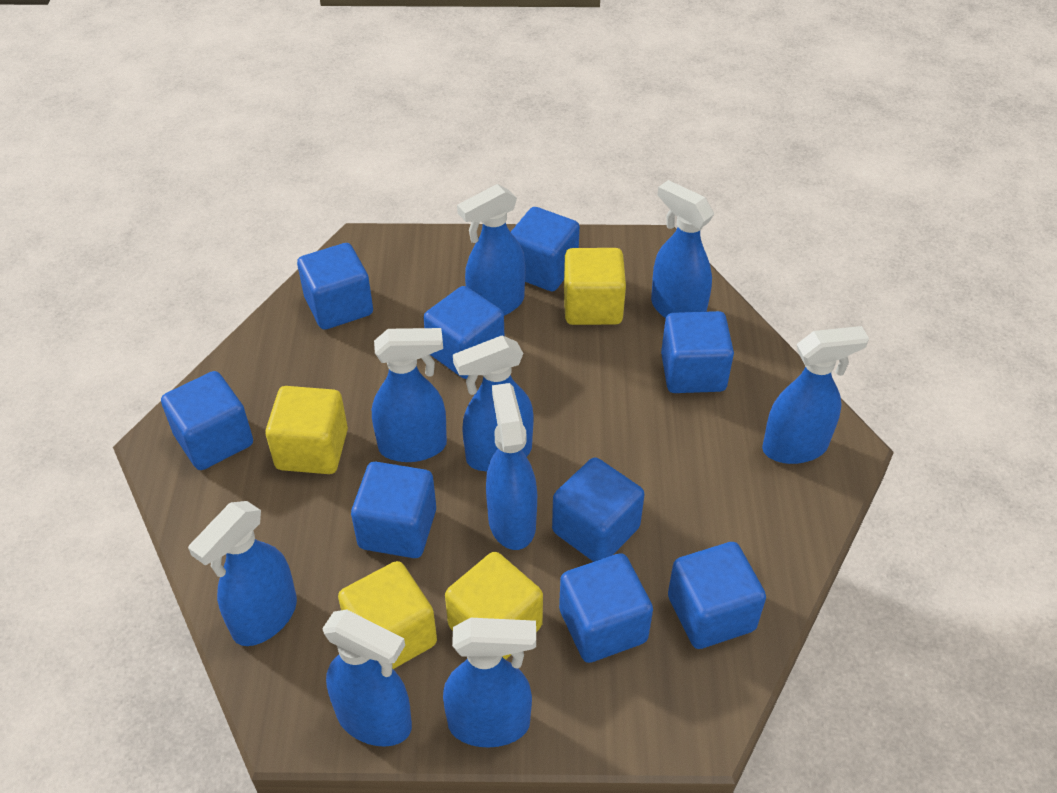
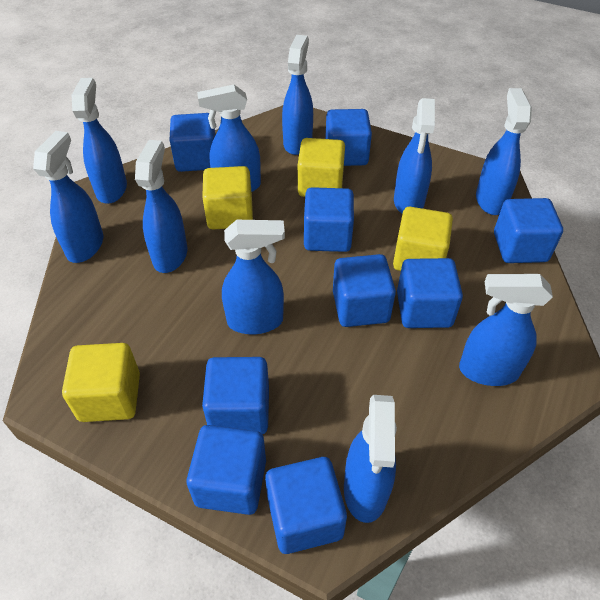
blue spray bottle: 9 -> 10

